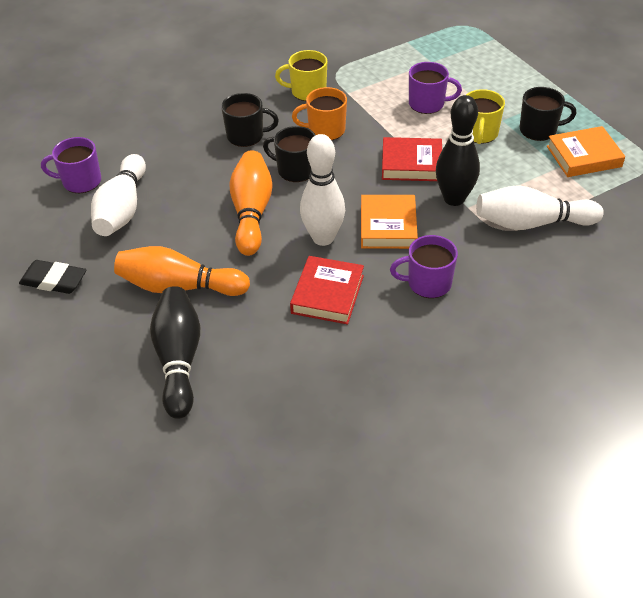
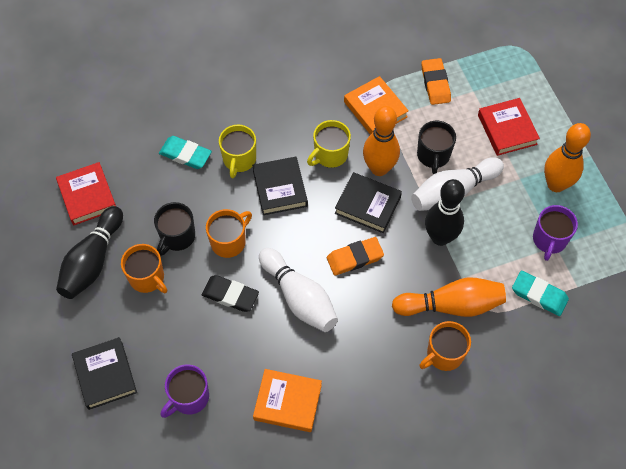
black book: 0 -> 3
black mug: 3 -> 2
orange bowling pin: 2 -> 3
orange eraser: 0 -> 2
orange mug: 1 -> 3
purple mug: 3 -> 2
turquoise eraser: 0 -> 2
white bowling pin: 3 -> 2

